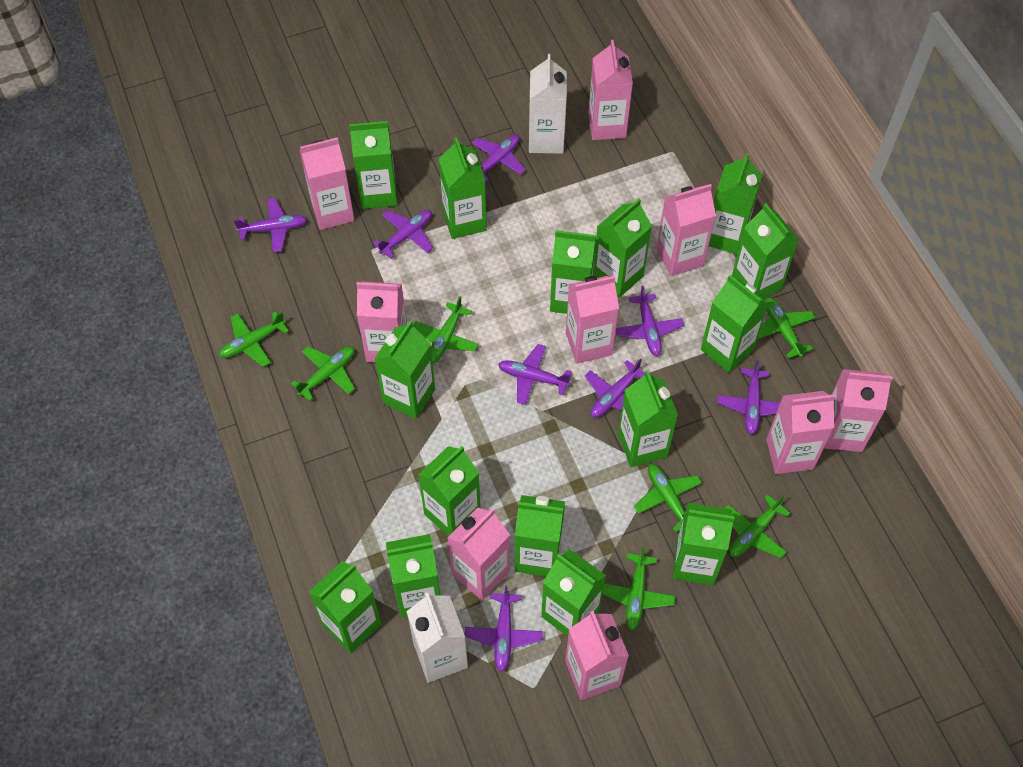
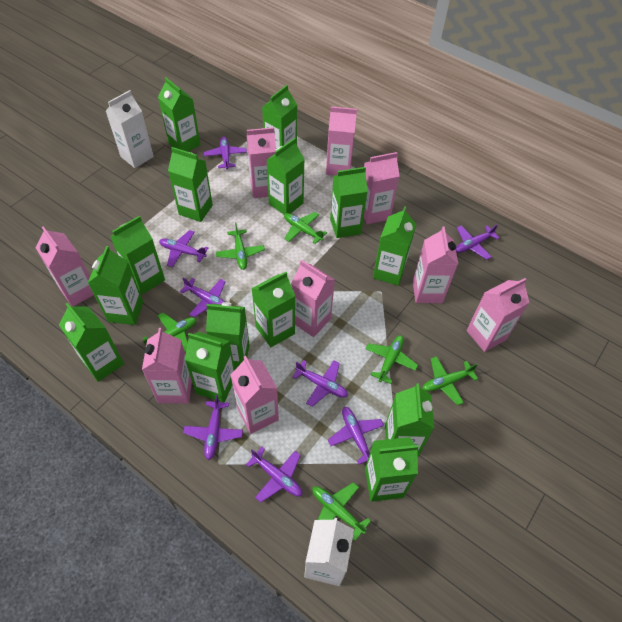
green carton: 15 -> 14
green plane: 7 -> 6

